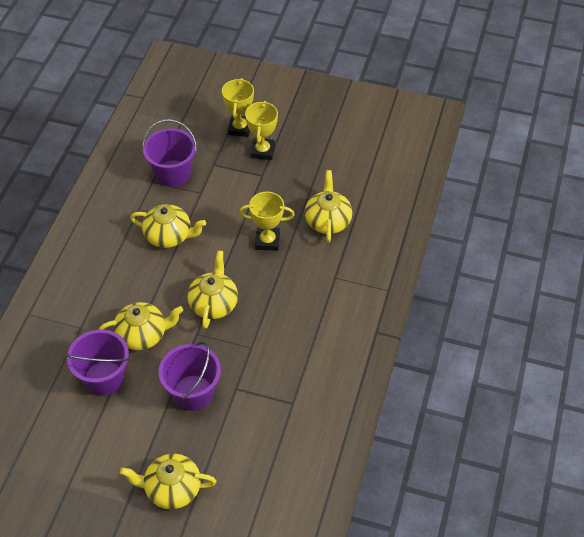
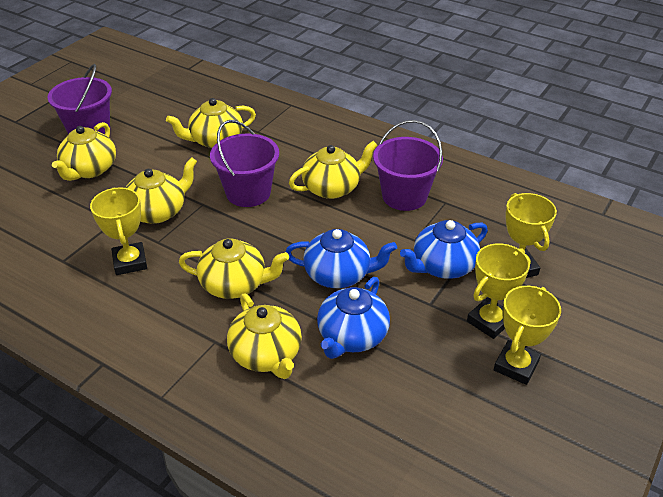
blue teapot: 0 -> 3
yellow teapot: 5 -> 6
yellow trophy: 3 -> 4

